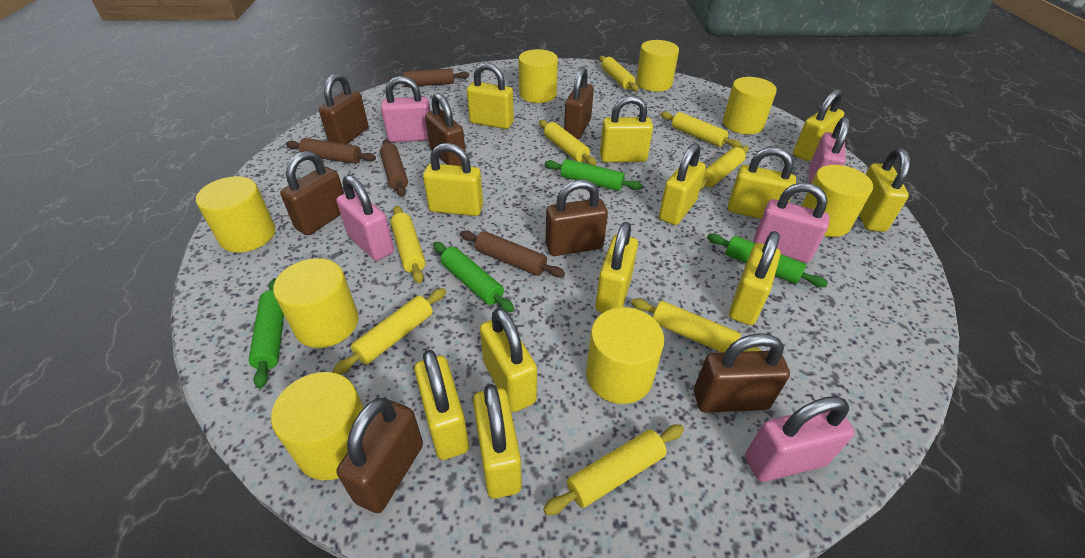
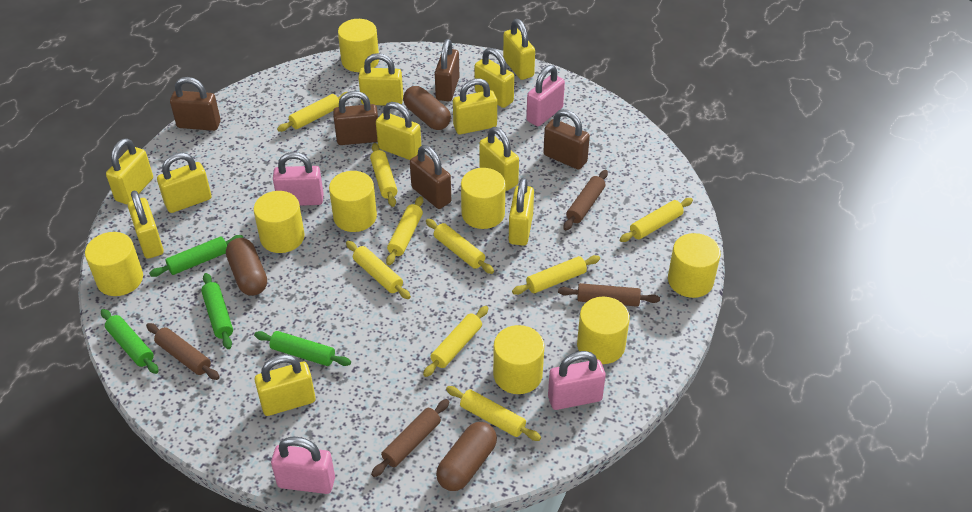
brown capsule: 0 -> 3
brown padlock: 7 -> 5
pink padlock: 5 -> 4
yellow padlock: 12 -> 11
yellow rolling pin: 8 -> 9

